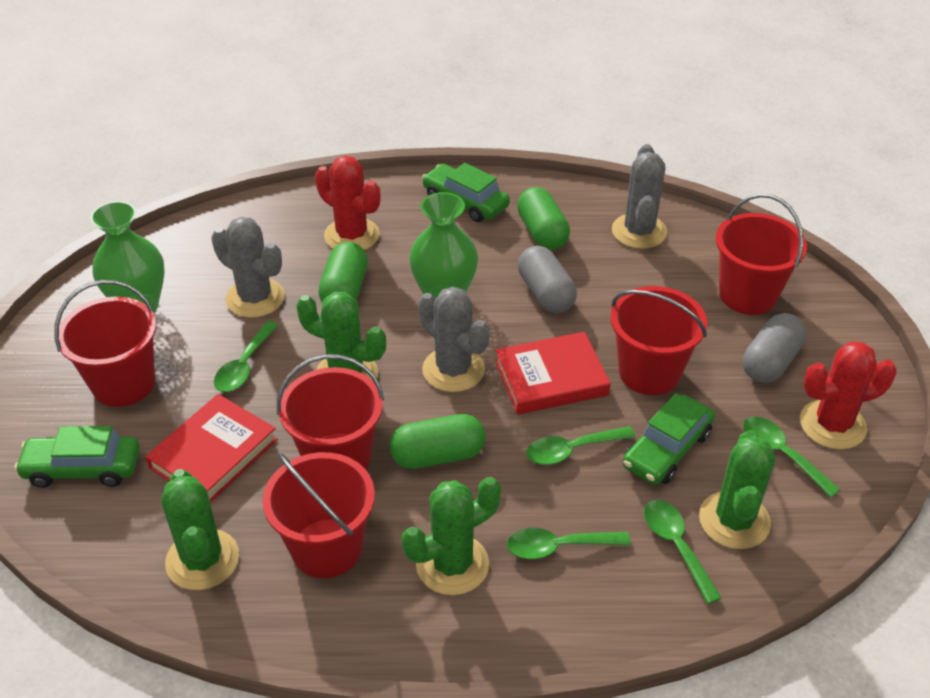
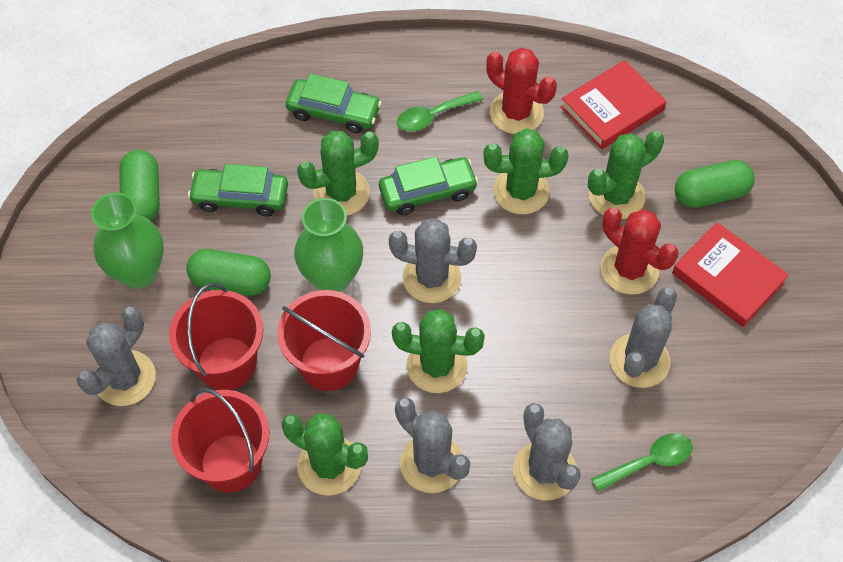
green cactus: 4 -> 5
green spoon: 5 -> 2
grey cactus: 3 -> 5
grey capsule: 2 -> 0
red bucket: 5 -> 3

